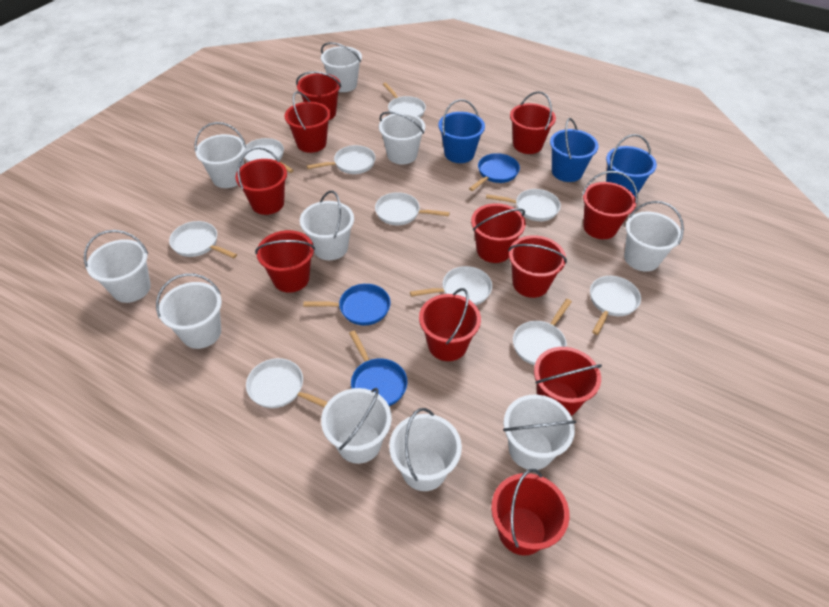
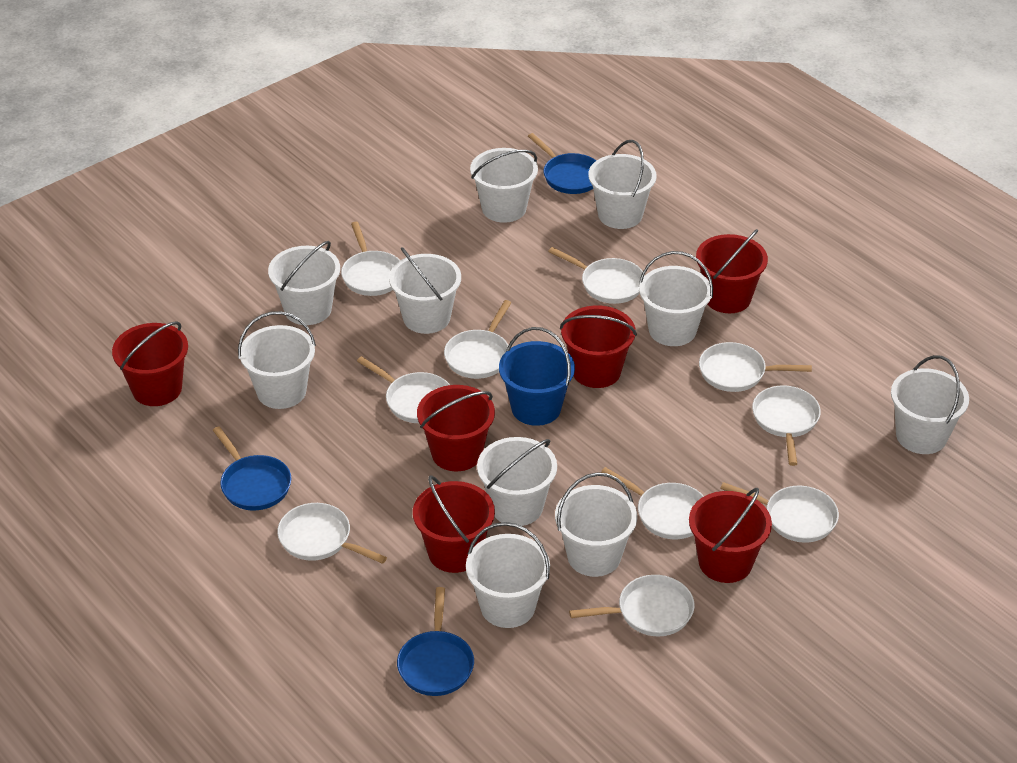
blue bucket: 3 -> 1
red bucket: 11 -> 6

